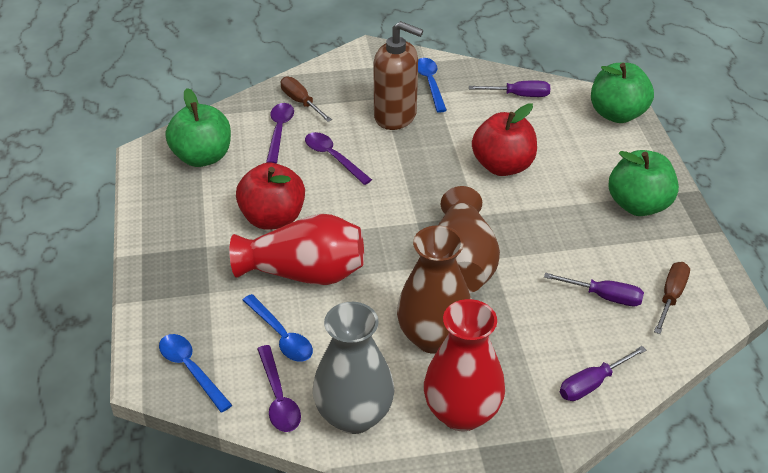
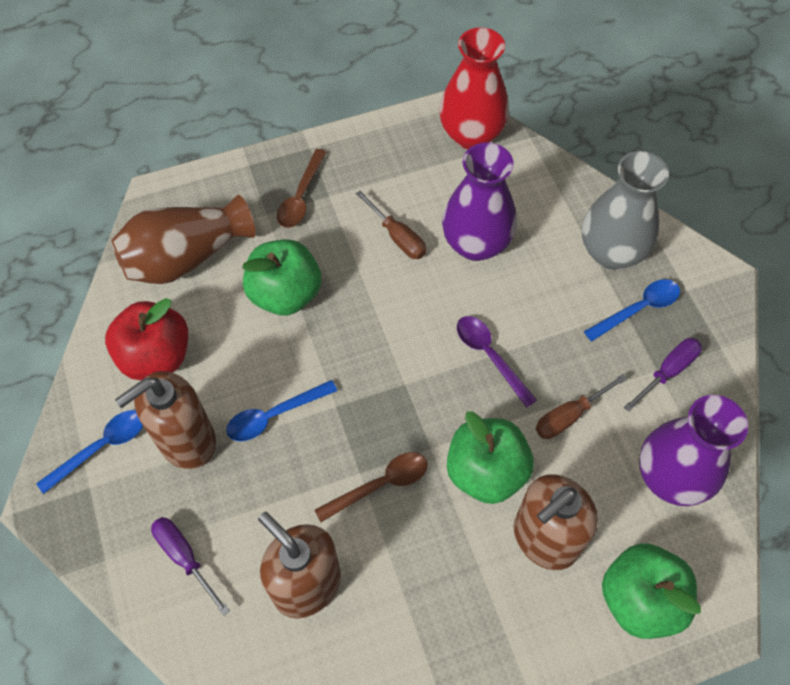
brown soap dispenser: 1 -> 3
brown spoon: 0 -> 2
brown vase: 2 -> 1
purple screwdriver: 3 -> 2
purple spoon: 3 -> 1
purple vase: 0 -> 2
red apple: 2 -> 1
red vase: 2 -> 1

